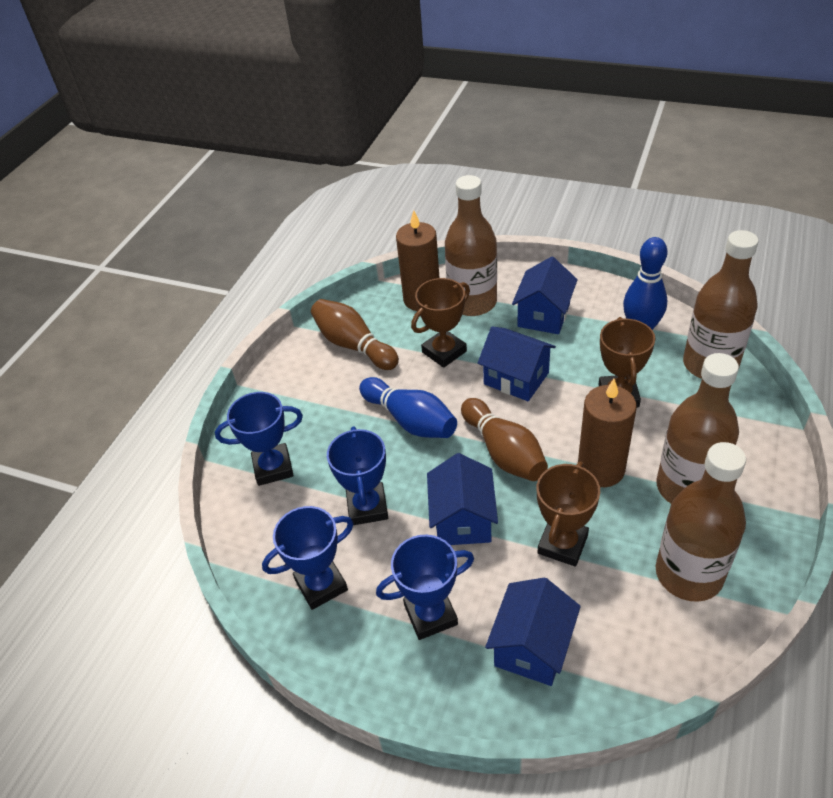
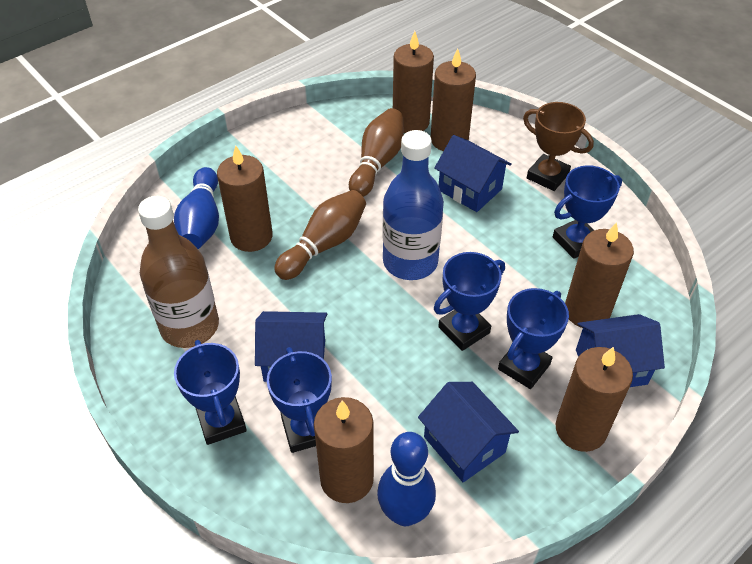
blue bottle: 0 -> 1
blue trophy: 4 -> 5
brown bottle: 4 -> 1
brown candle: 2 -> 6
brown trophy: 3 -> 1

